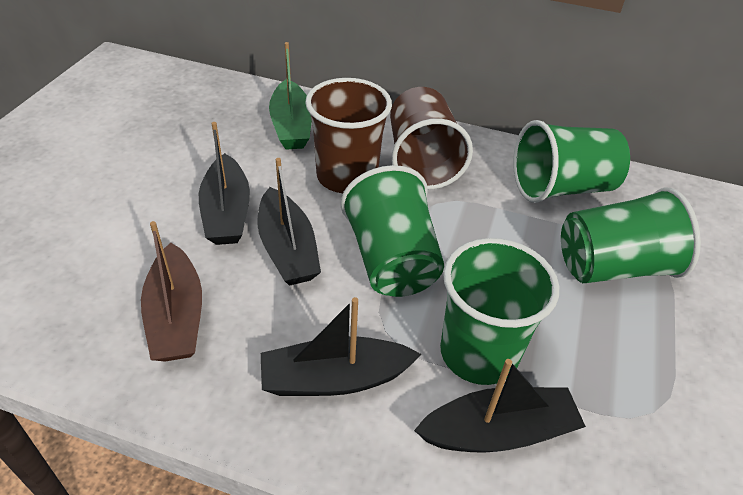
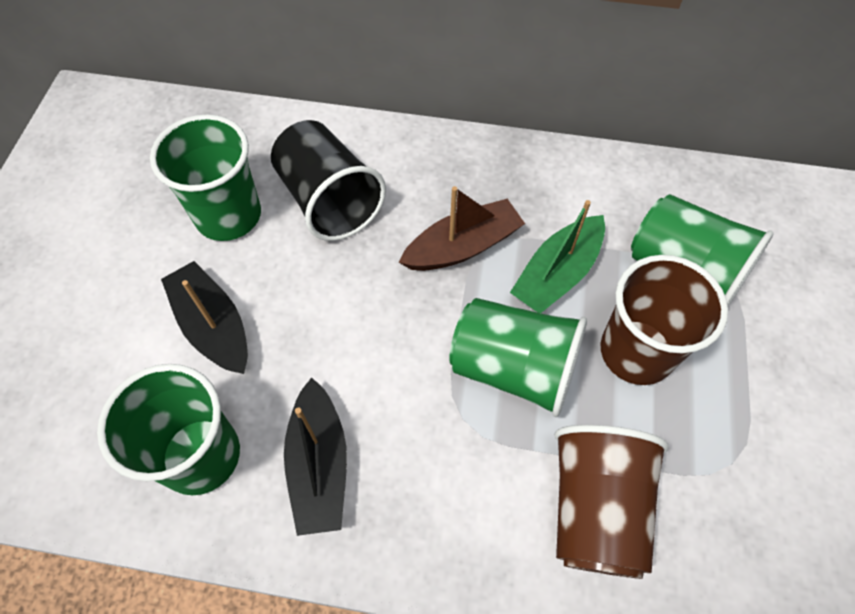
black boat: 4 -> 2
black cup: 0 -> 1

